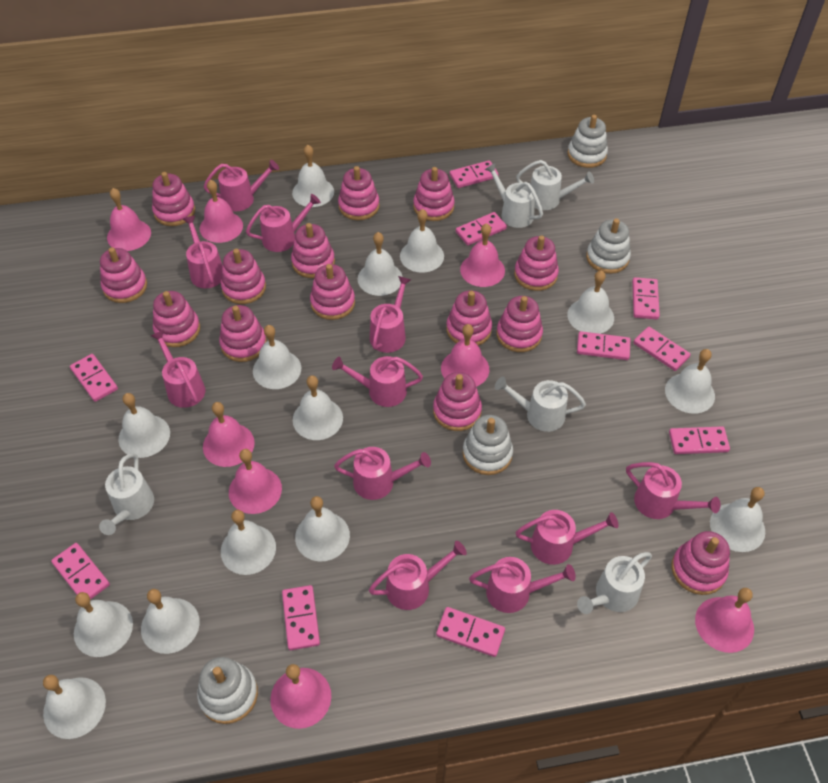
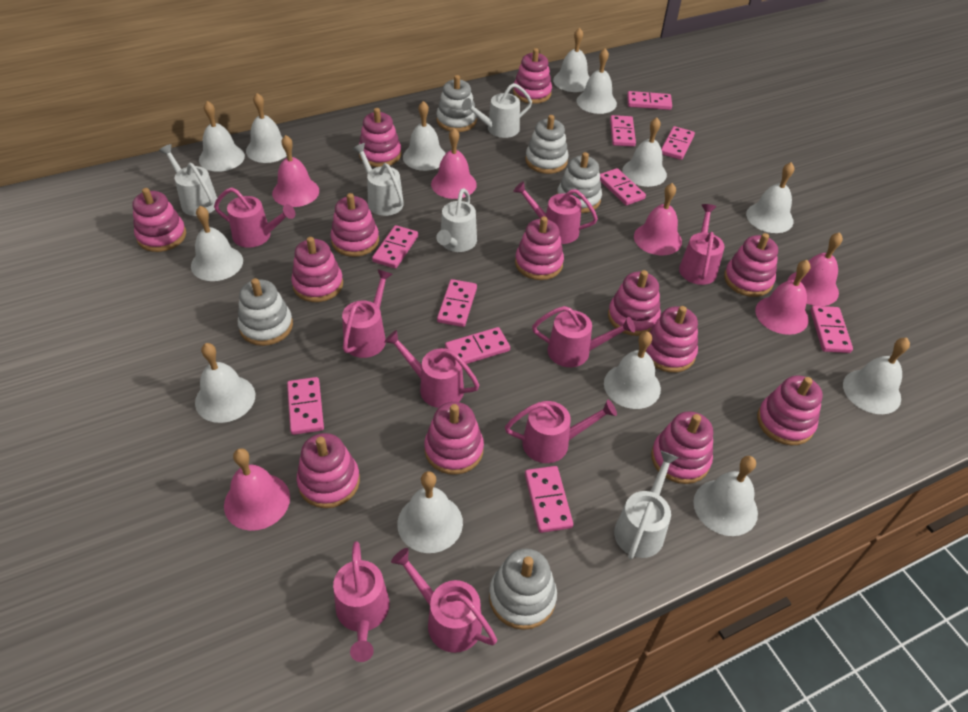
pink bell: 8 -> 6
pink stacking toy: 14 -> 13
pink watering can: 11 -> 9
white bell: 14 -> 13
white stacking toy: 4 -> 5

